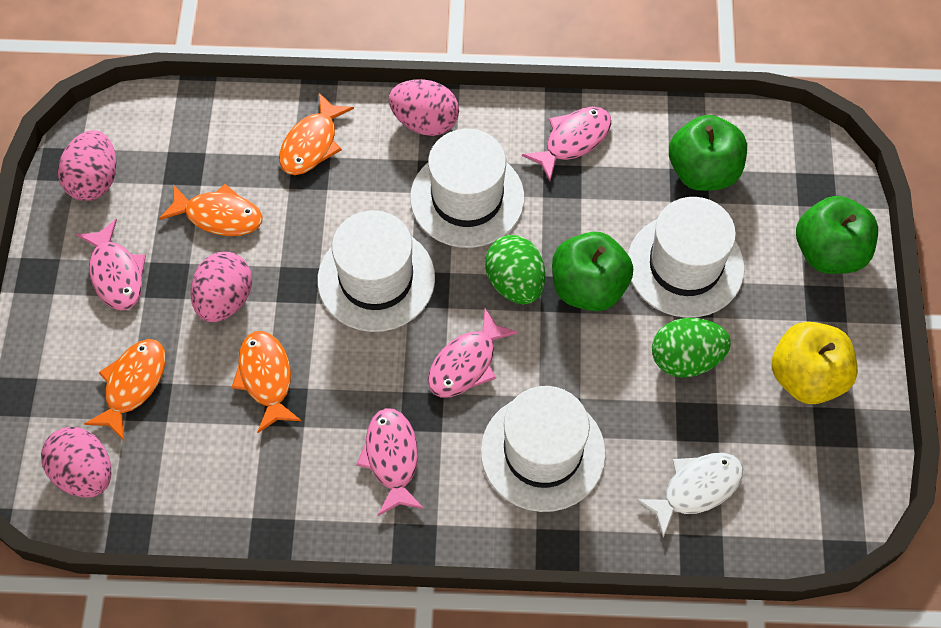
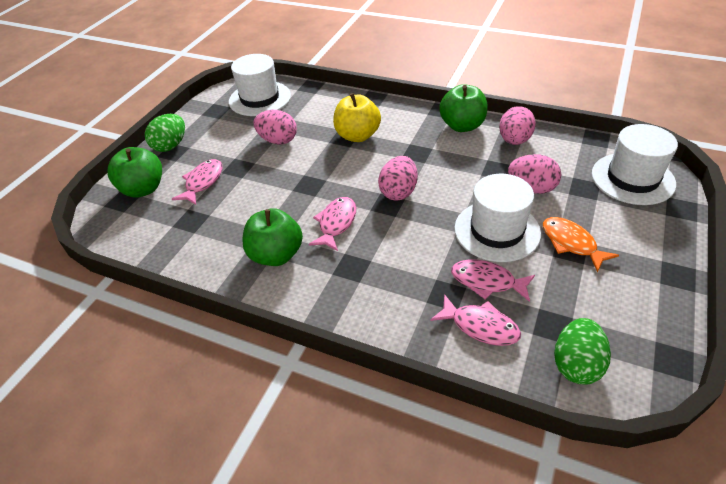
orange fish: 4 -> 1
white fish: 1 -> 0
white hat: 4 -> 3

